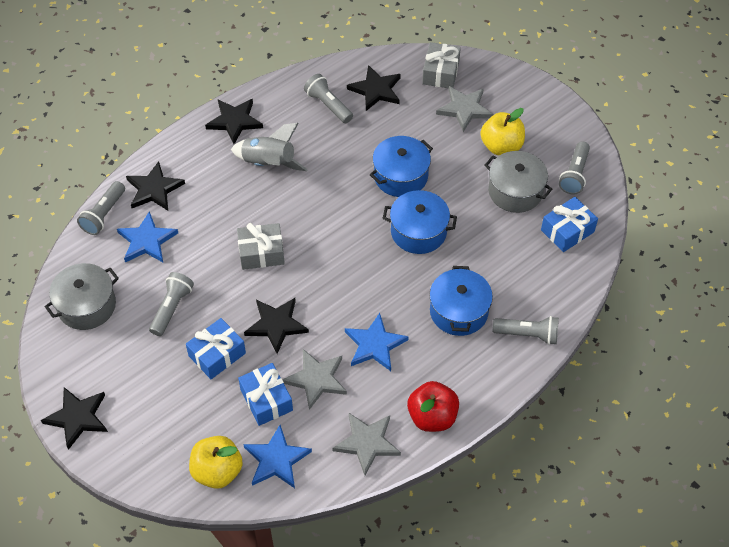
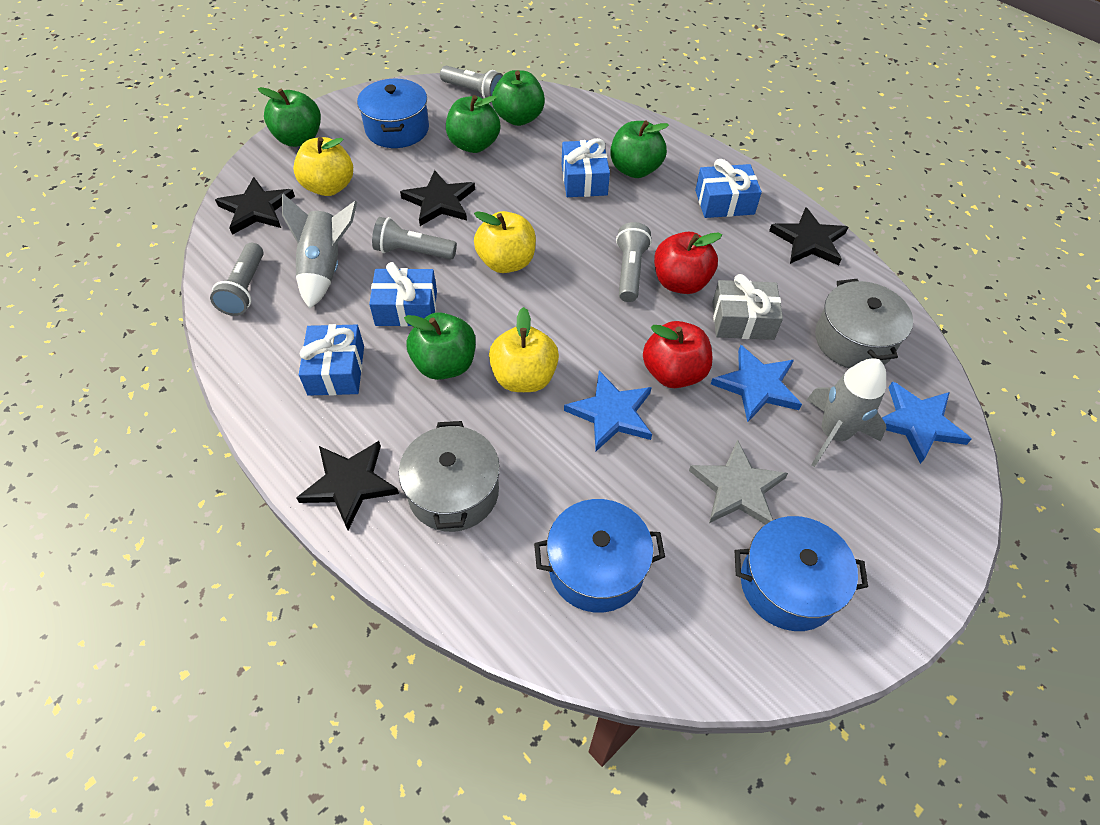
black star: 5 -> 4
blue gift: 3 -> 4
green apple: 0 -> 5
grey flashlight: 5 -> 4
grey gift: 2 -> 1
grey rocket: 1 -> 2
grey star: 3 -> 1
red apple: 1 -> 2
yellow apple: 2 -> 3

